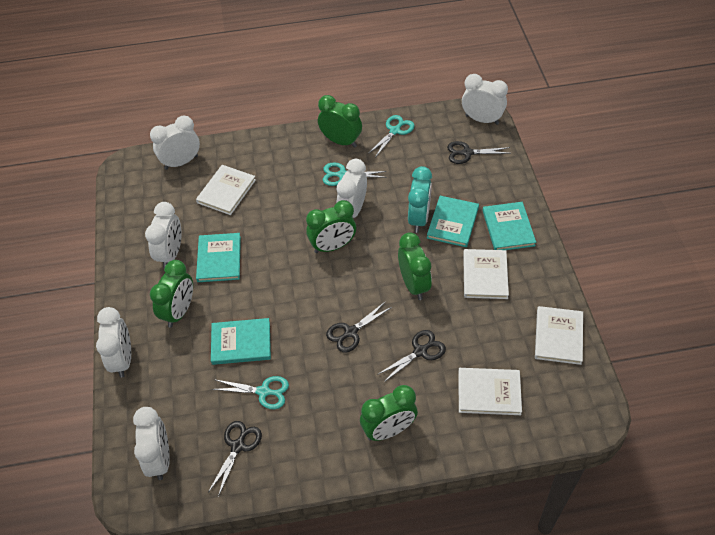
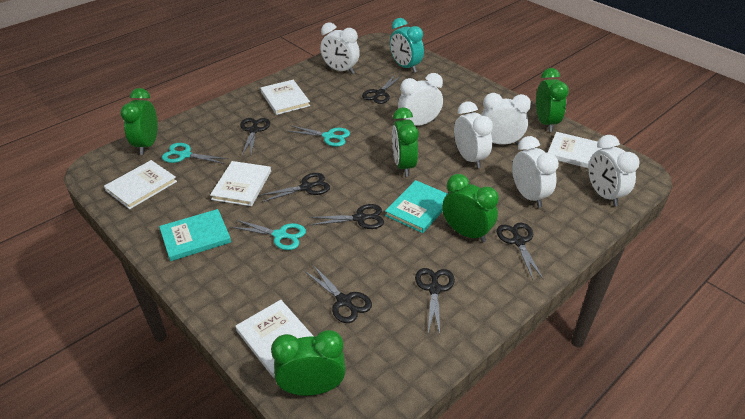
black scissors: 4 -> 7
turquoise book: 4 -> 2
white book: 4 -> 5

